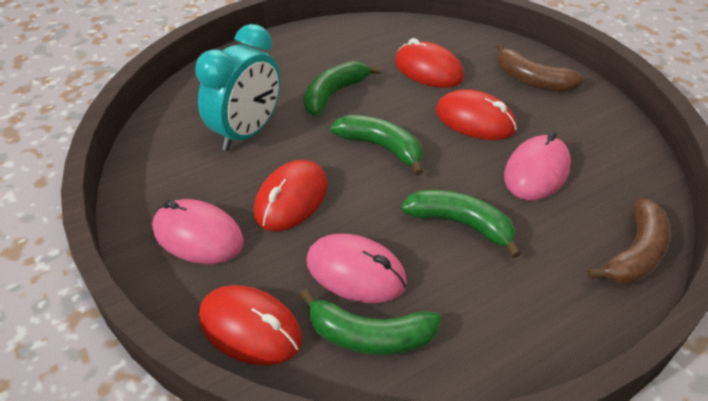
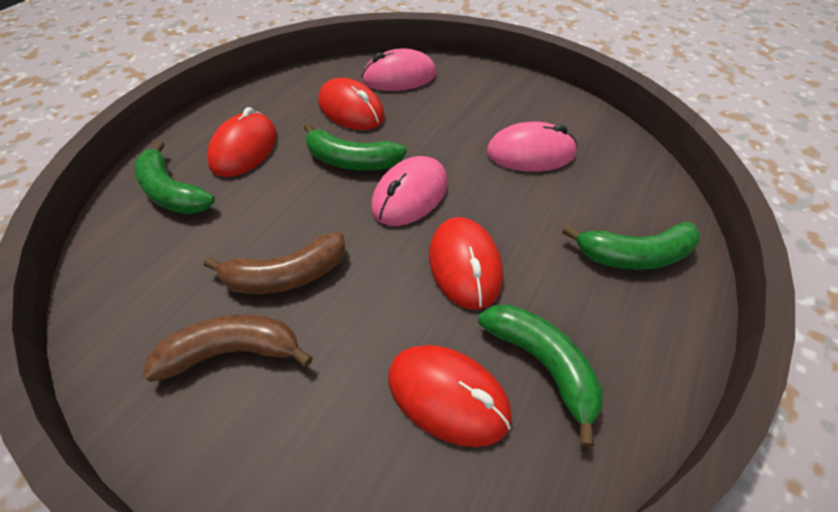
turquoise clock: 1 -> 0

